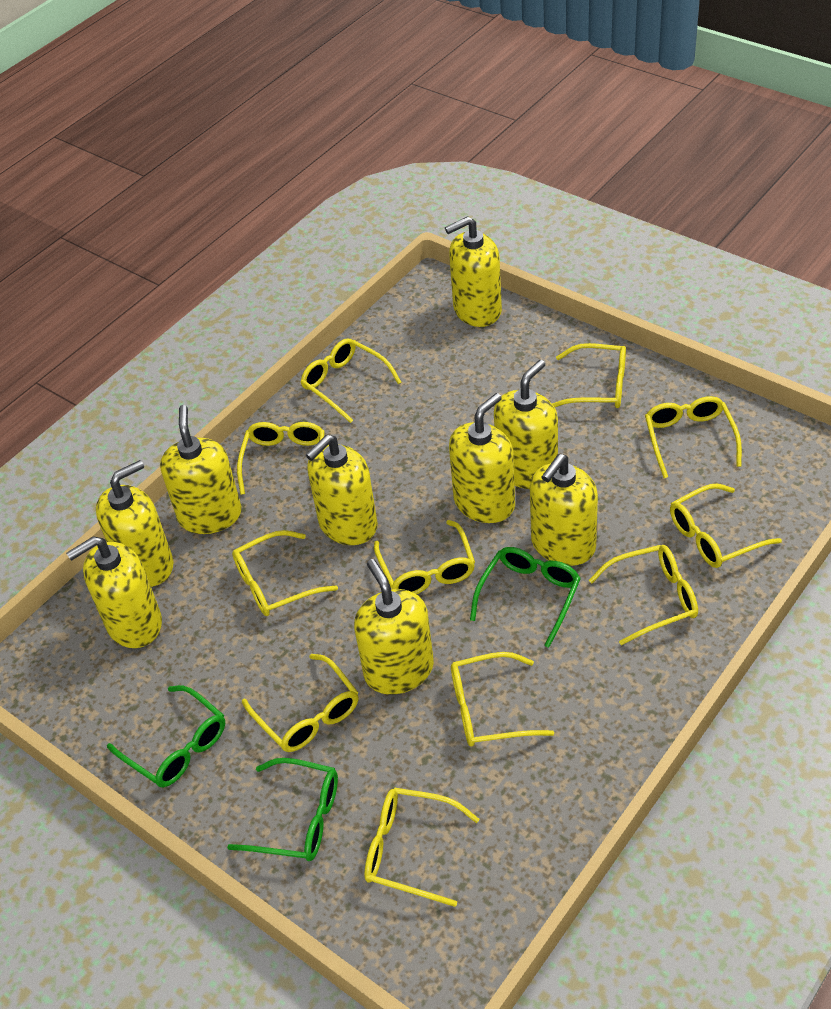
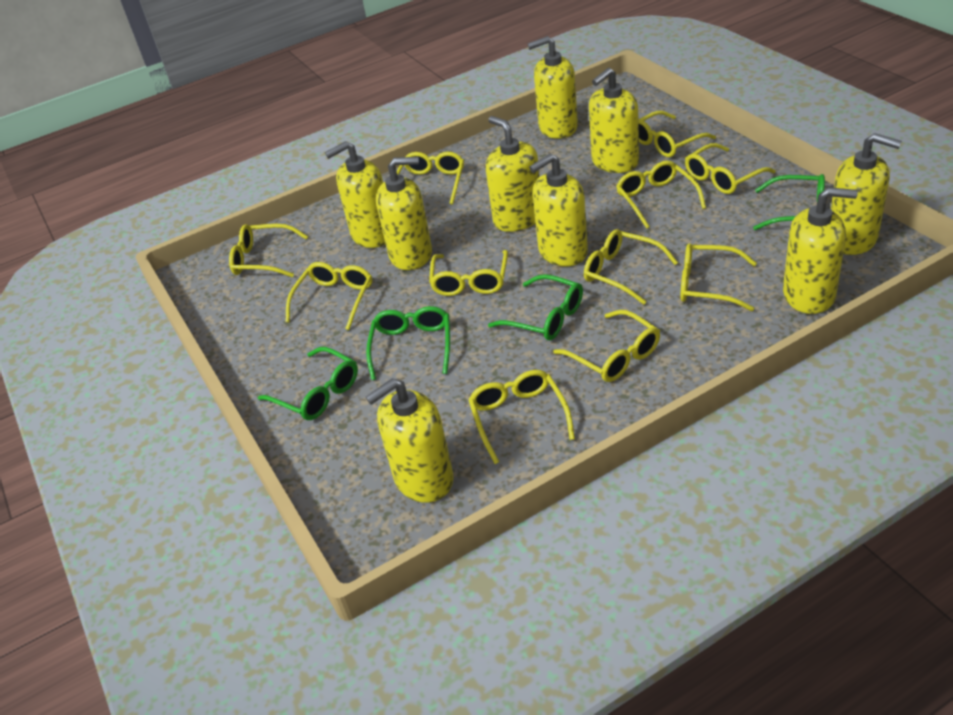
green glasses: 3 -> 4

